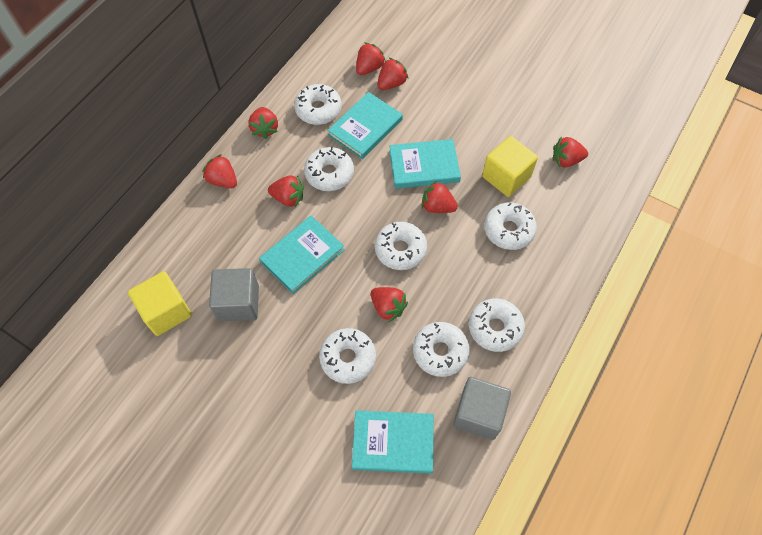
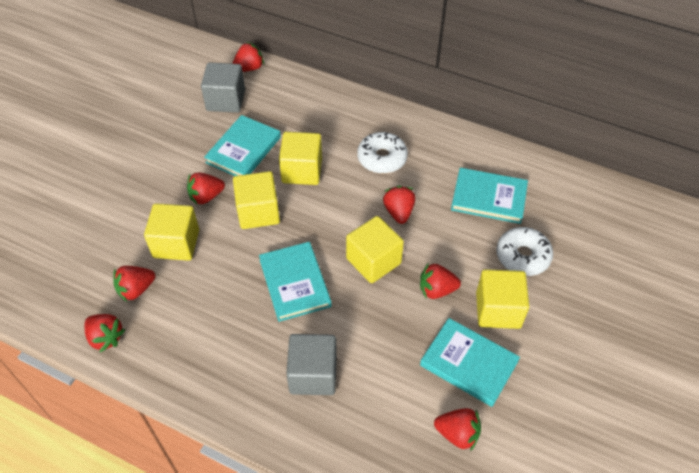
red strawberry: 8 -> 7
white donut: 7 -> 2
yellow cube: 2 -> 5

